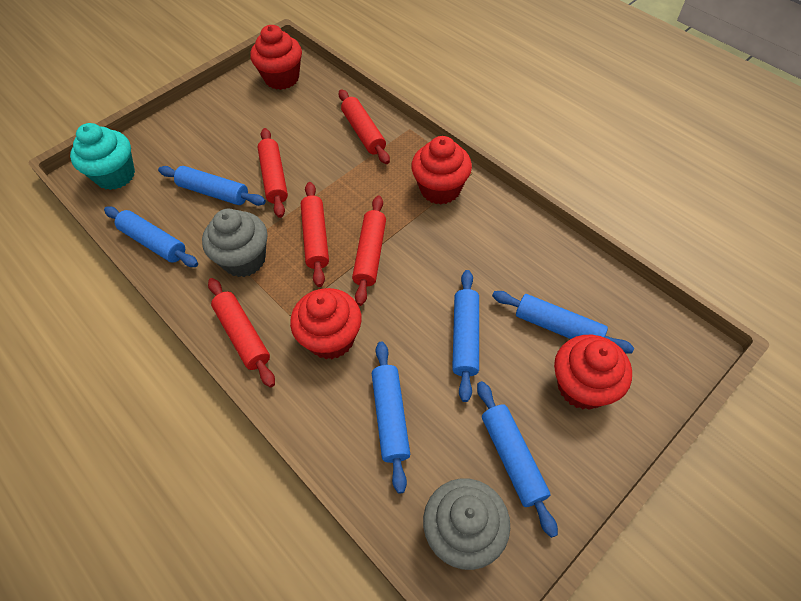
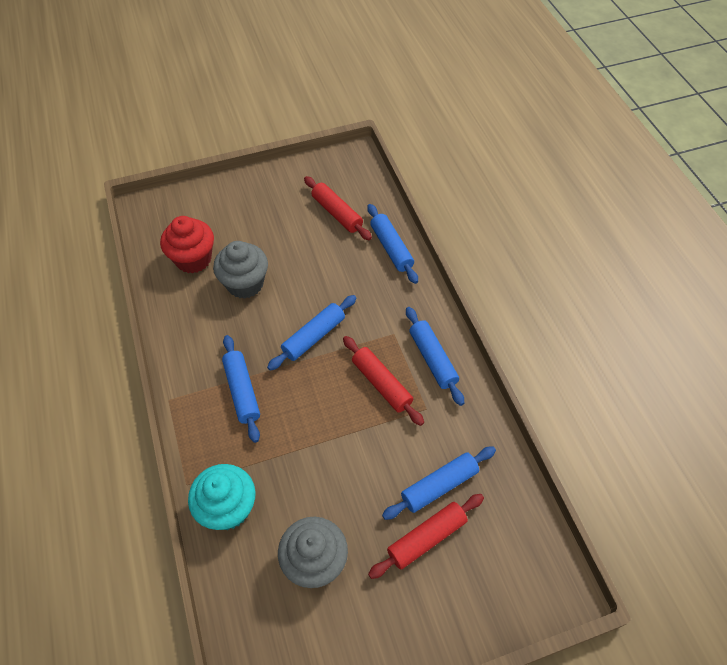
blue rolling pin: 6 -> 5
red cupcake: 4 -> 1
red rolling pin: 5 -> 3

